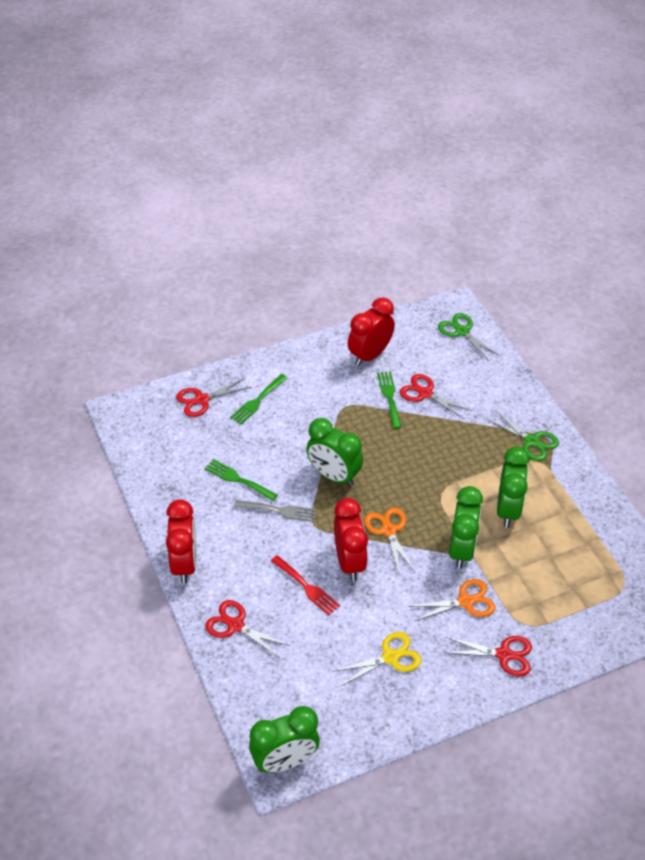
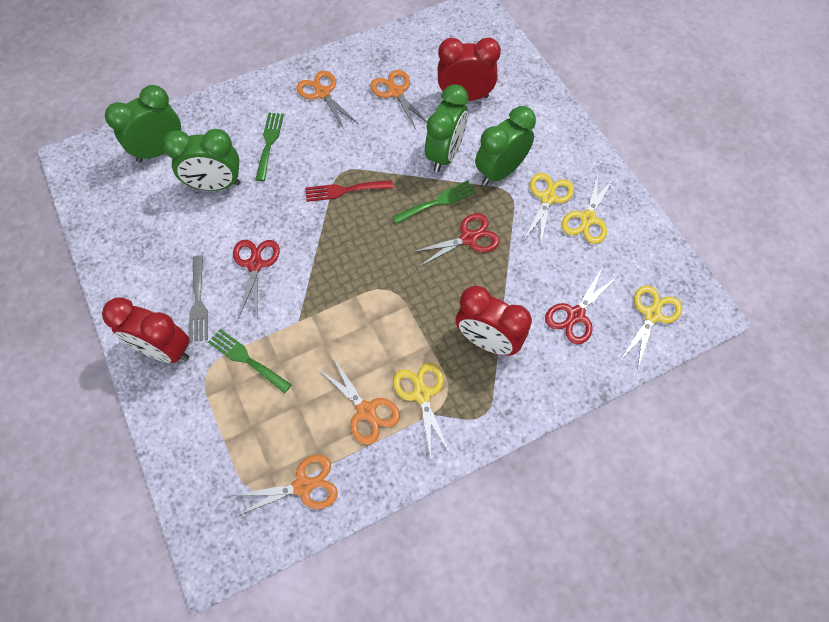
green scissors: 2 -> 0
orange scissors: 2 -> 4
red scissors: 4 -> 3
yellow scissors: 1 -> 4

